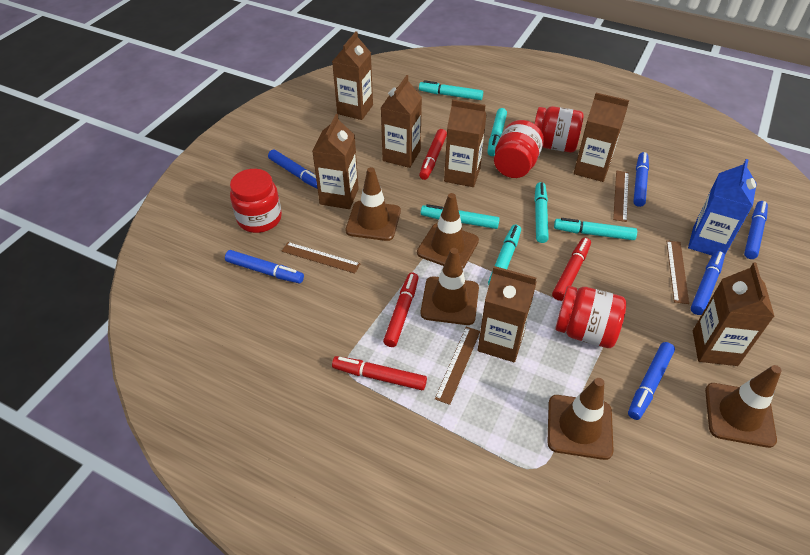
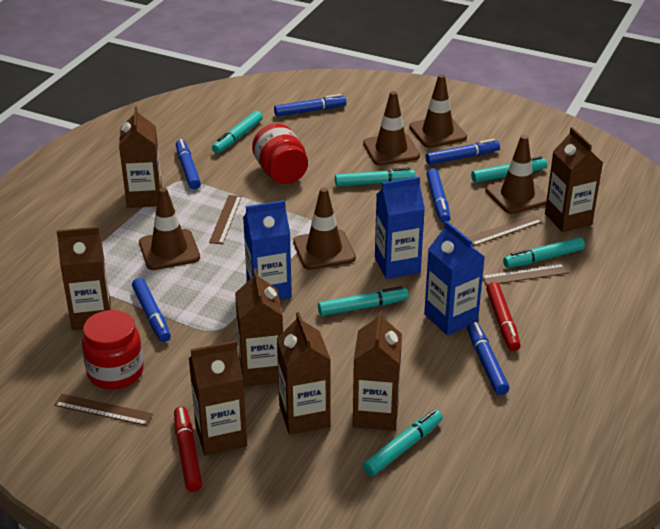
blue carton: 1 -> 3
red jar: 4 -> 2
red marker: 4 -> 2

